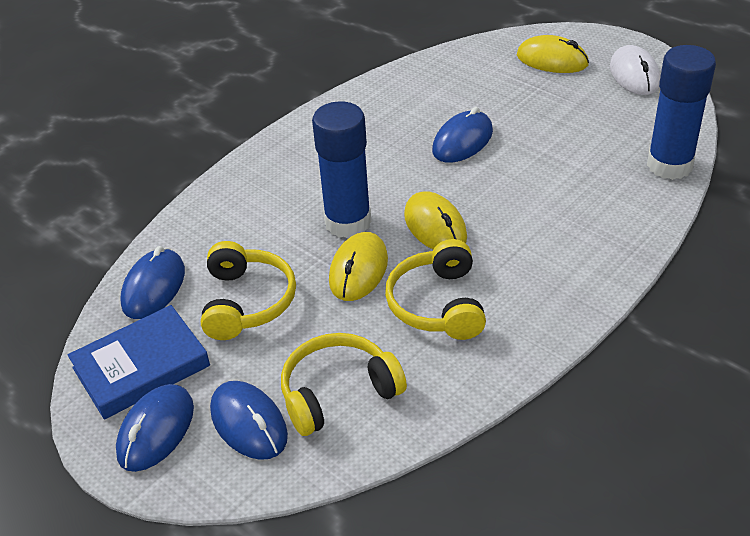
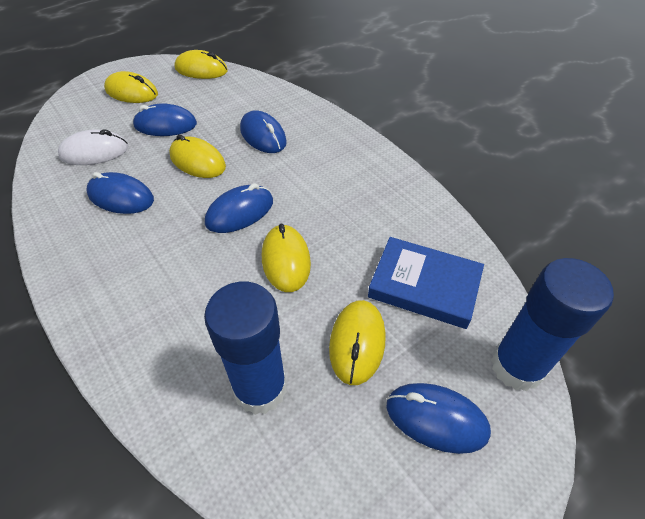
blue mouse: 4 -> 5
yellow headphones: 3 -> 0
yellow mouse: 3 -> 5

